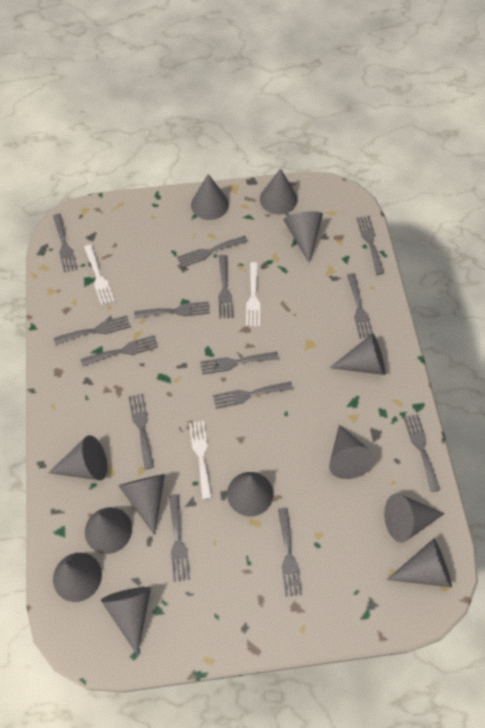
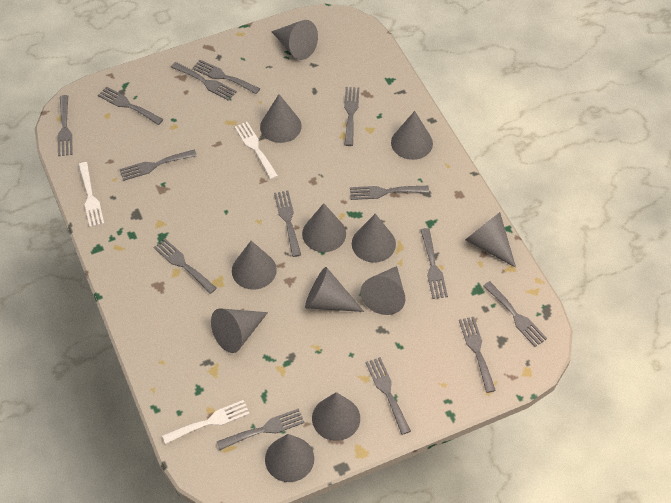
grey cone: 13 -> 12

